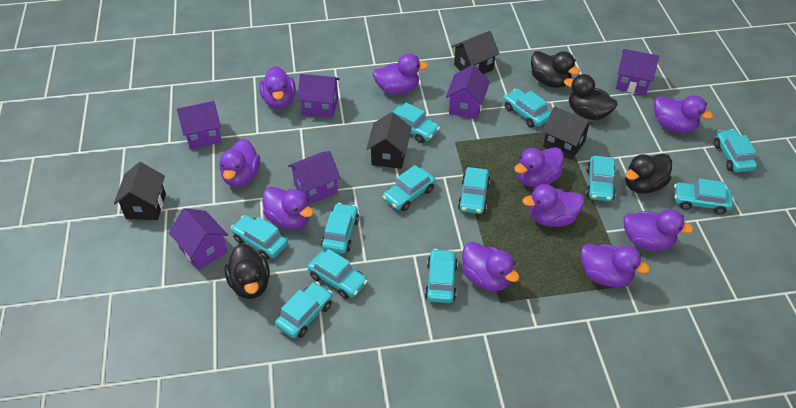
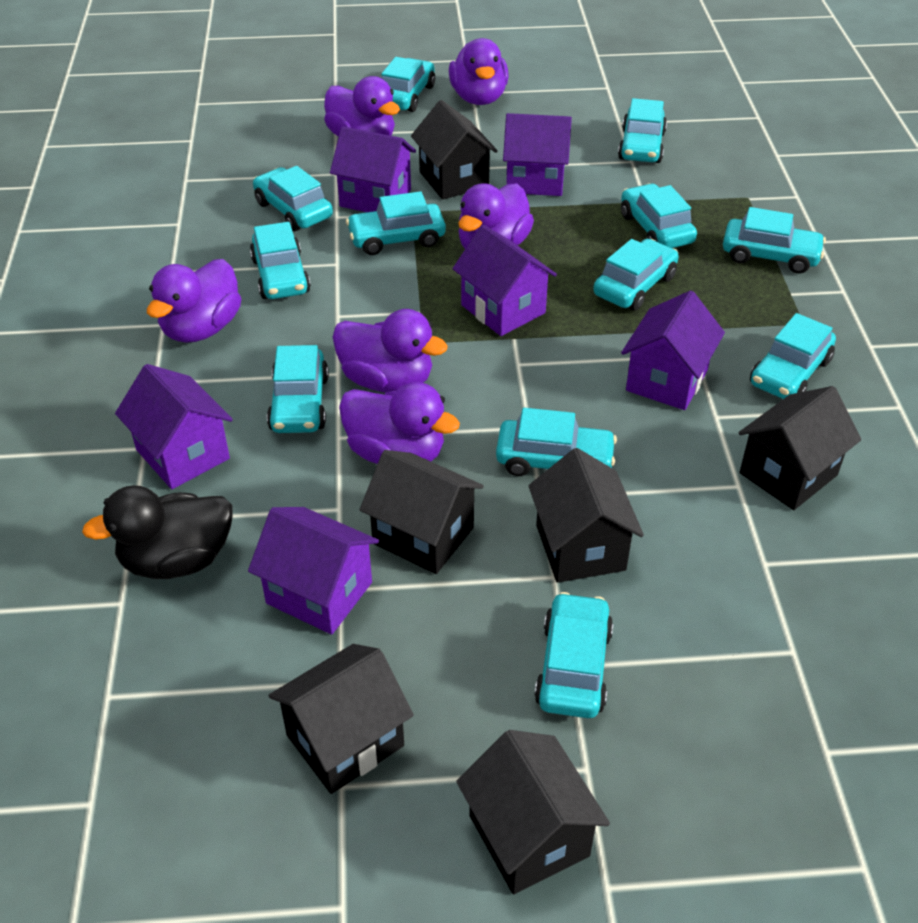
black duck: 4 -> 1
black house: 4 -> 6
purple duck: 10 -> 6

